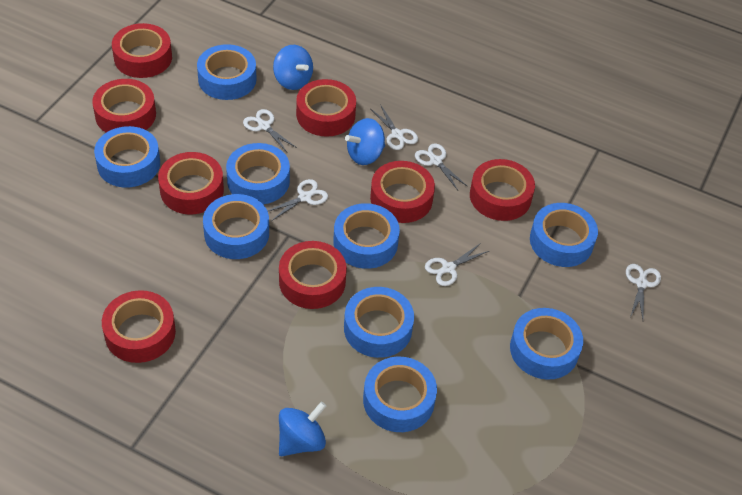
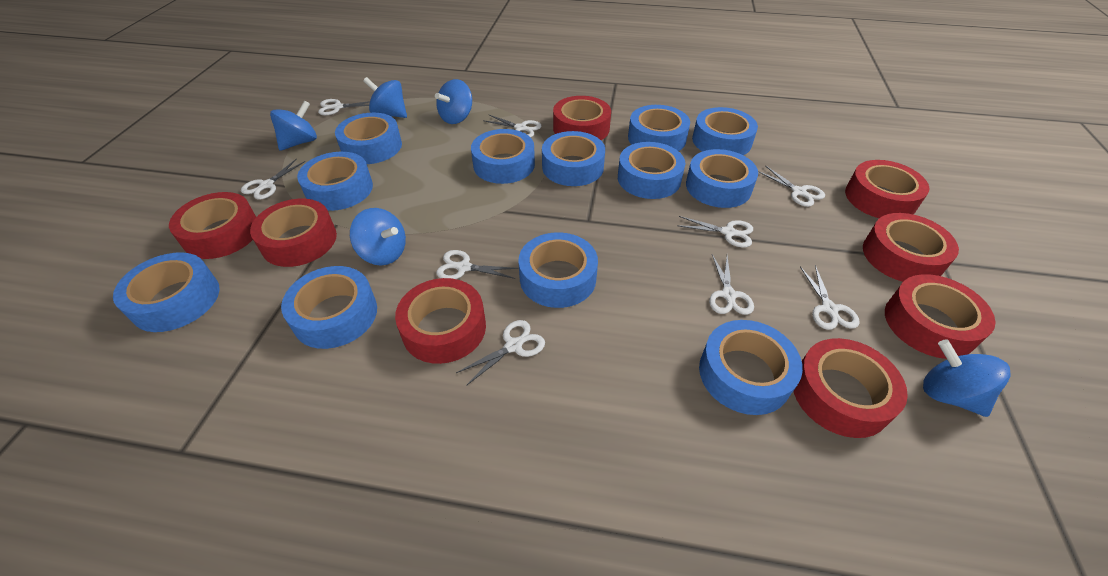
blue spinning top: 3 -> 5
blue tape: 9 -> 12
white scissors: 6 -> 9

